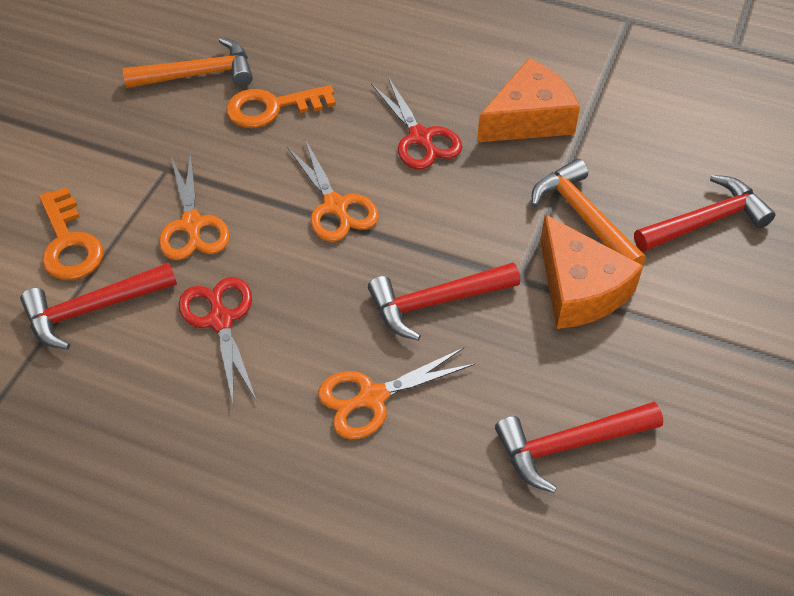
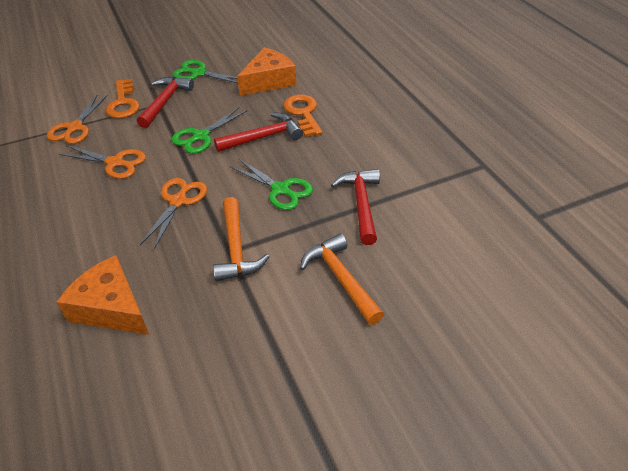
green scissors: 0 -> 3
red hammer: 4 -> 3
red scissors: 2 -> 0

